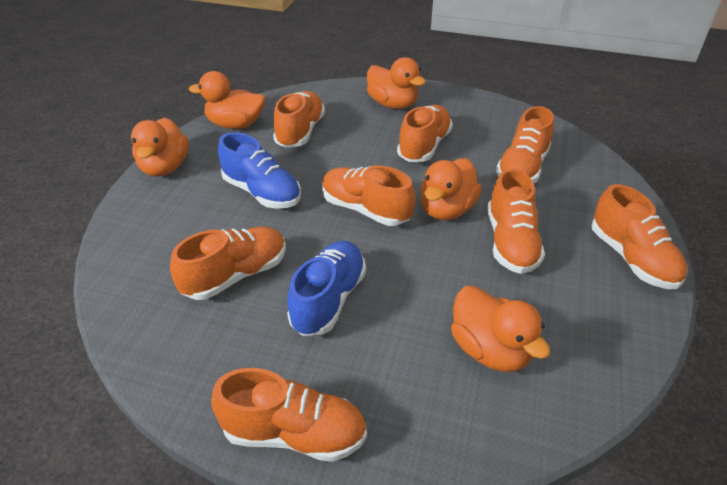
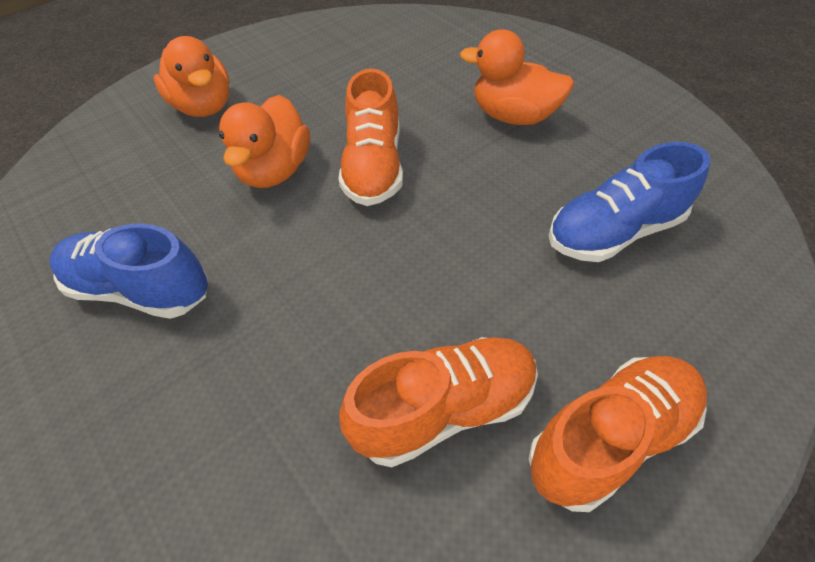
orange duck: 5 -> 3
orange shoe: 8 -> 3

